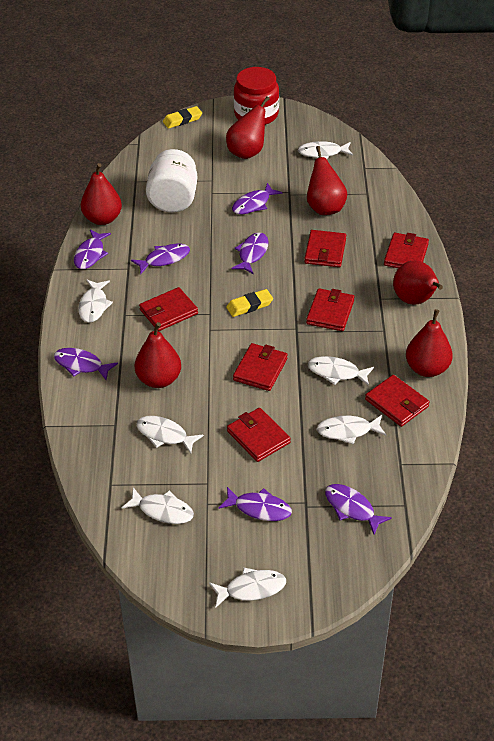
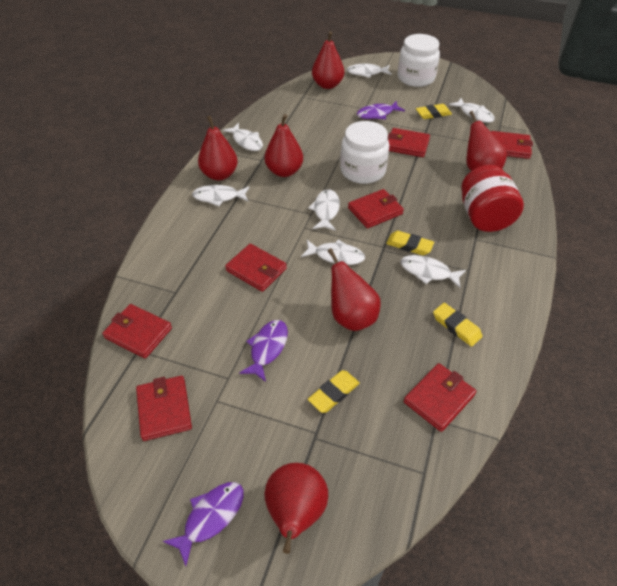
purple fish: 7 -> 3
white jar: 1 -> 2
yellow eraser: 2 -> 4

